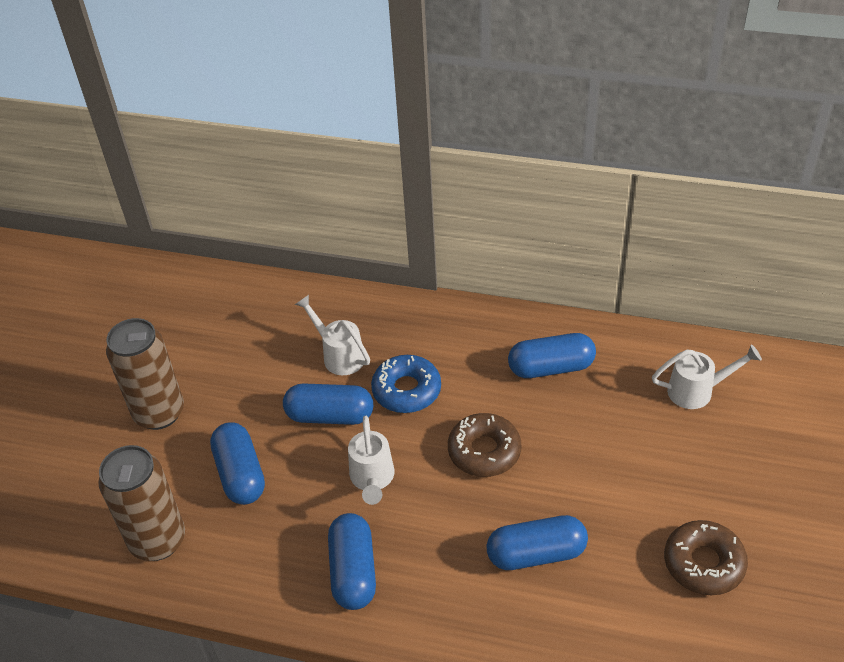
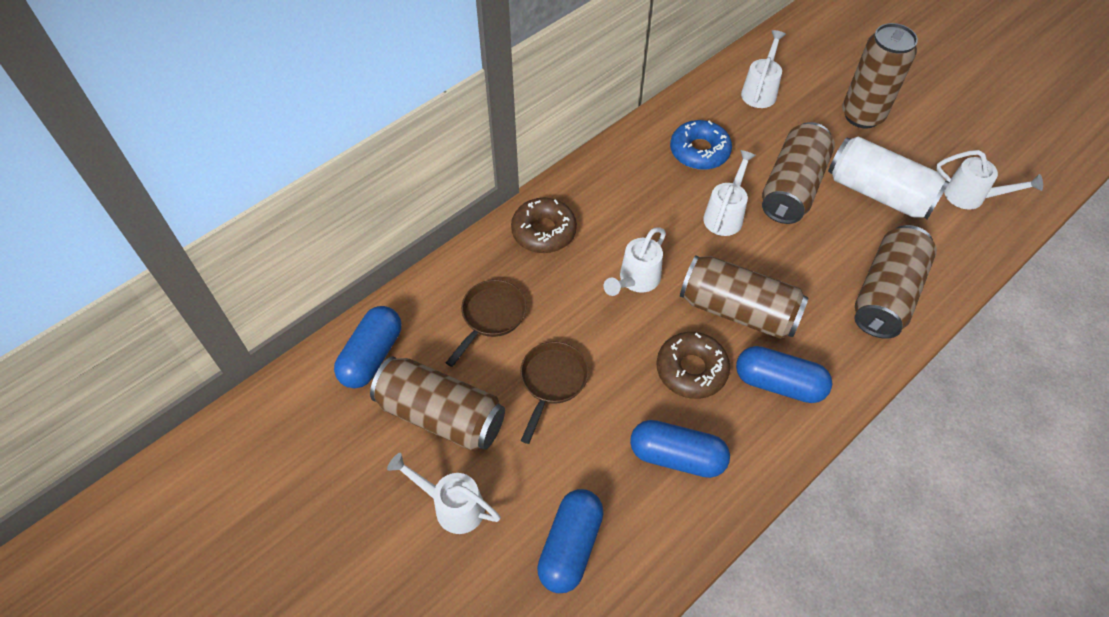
blue capsule: 5 -> 4
brown can: 2 -> 5
brown pan: 0 -> 2
white can: 0 -> 1
white watering can: 3 -> 5

